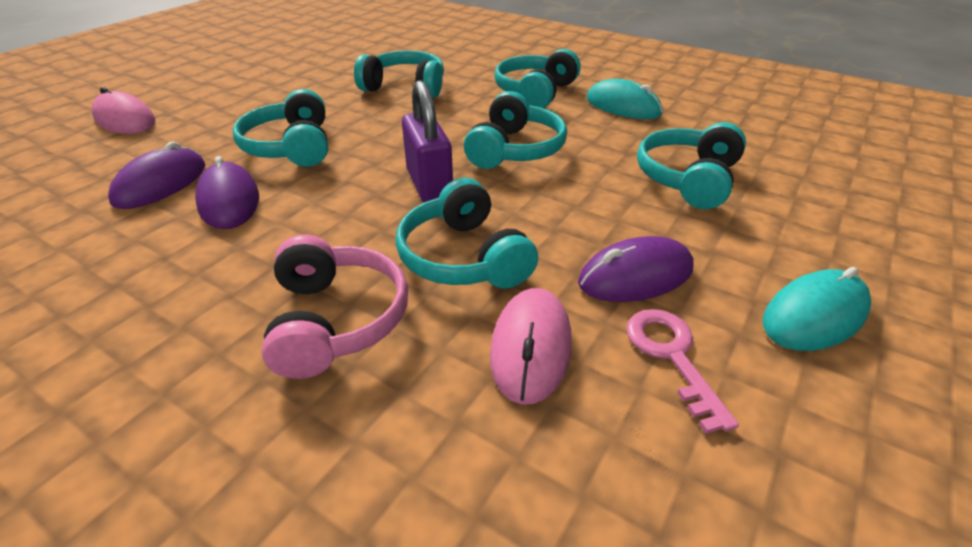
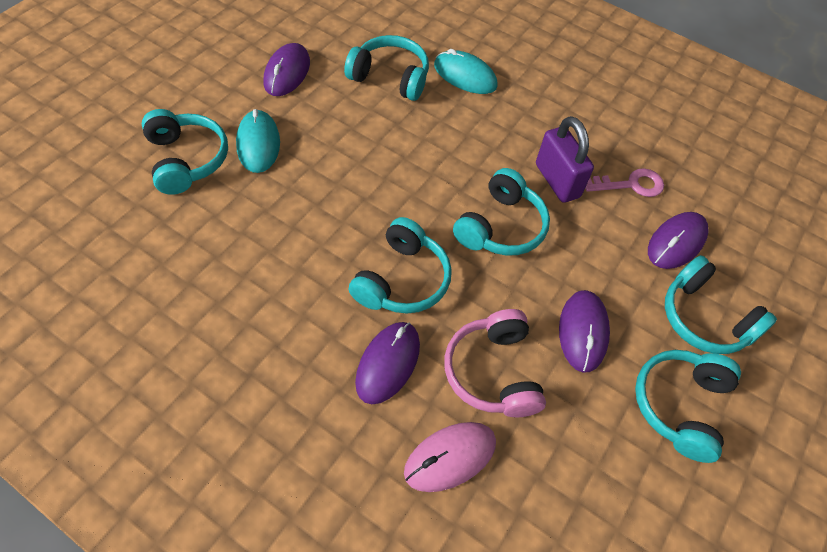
pink mouse: 2 -> 1
purple mouse: 3 -> 4

